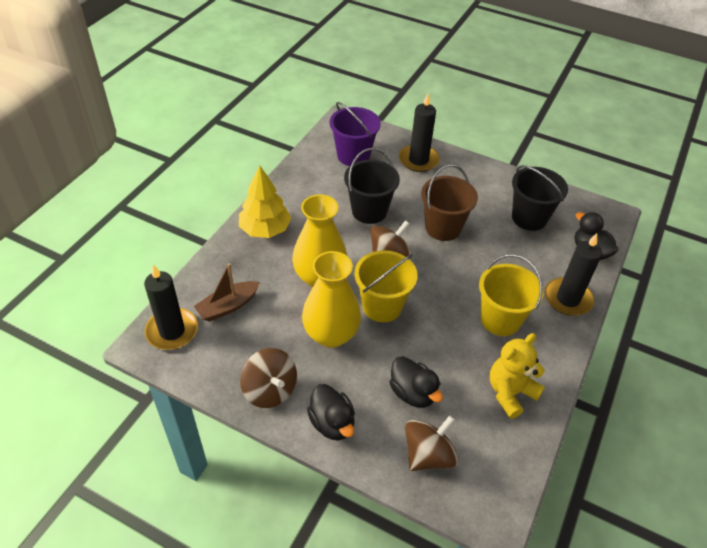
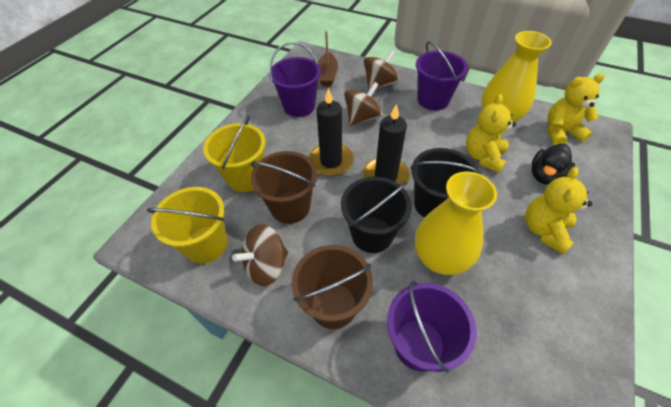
black candle: 3 -> 2
black duck: 3 -> 1
brown bucket: 1 -> 2
purple bucket: 1 -> 3
yellow teddy bear: 1 -> 3
yellow tree: 1 -> 0

